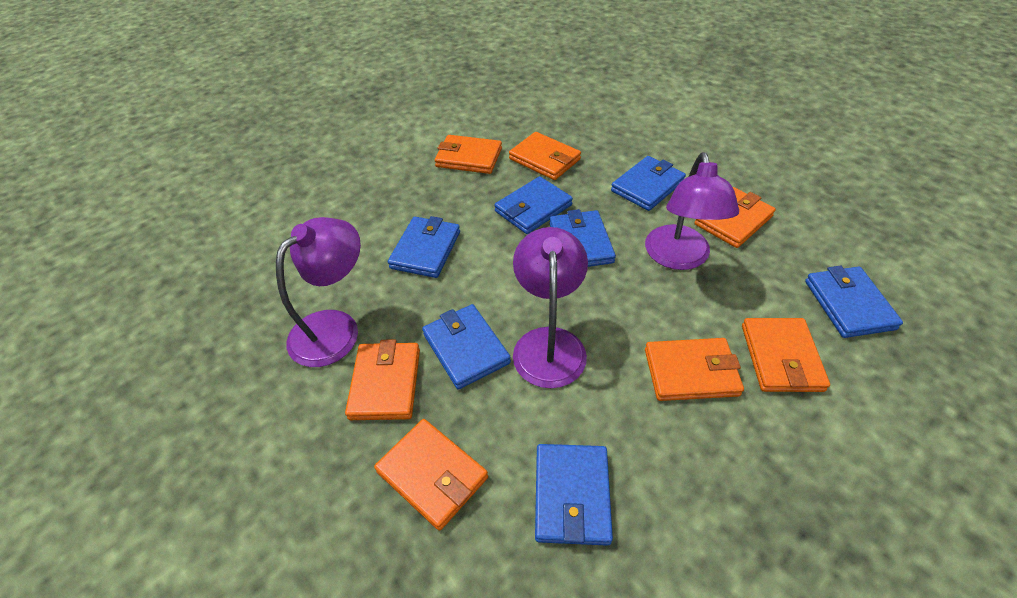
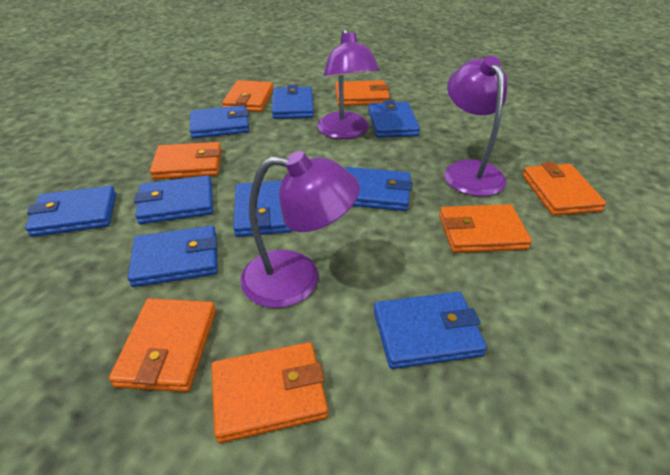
blue wallet: 7 -> 9

